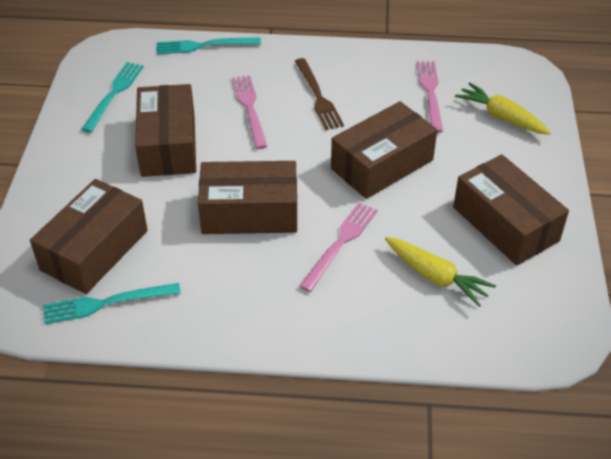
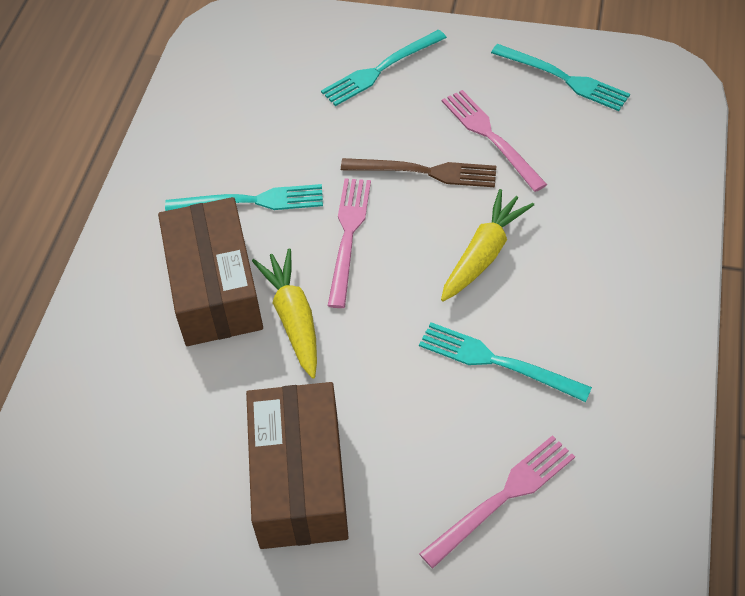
brown box: 5 -> 2
turquoise fork: 3 -> 4

